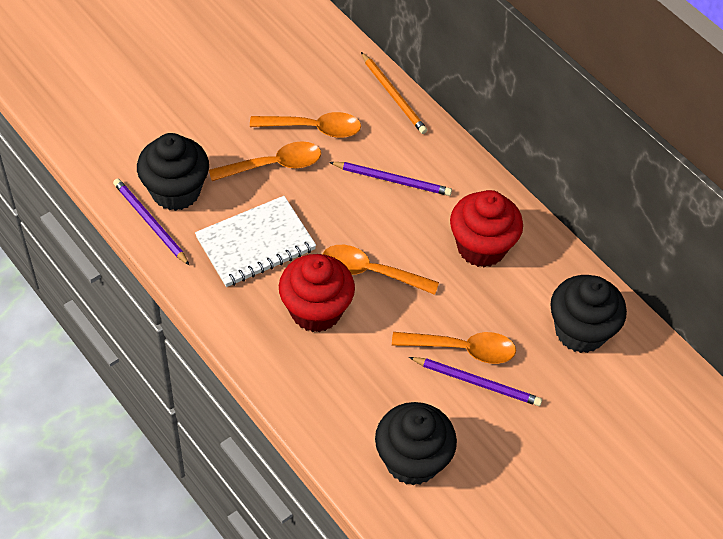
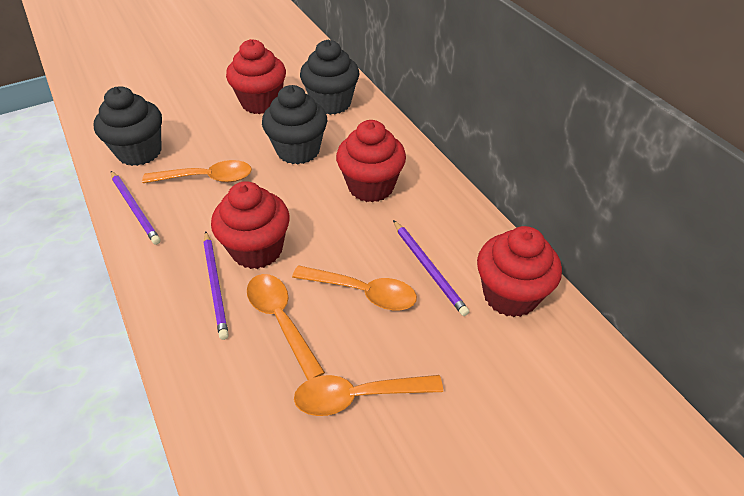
orange pencil: 1 -> 0
red cupcake: 2 -> 4
white notebook: 1 -> 0

